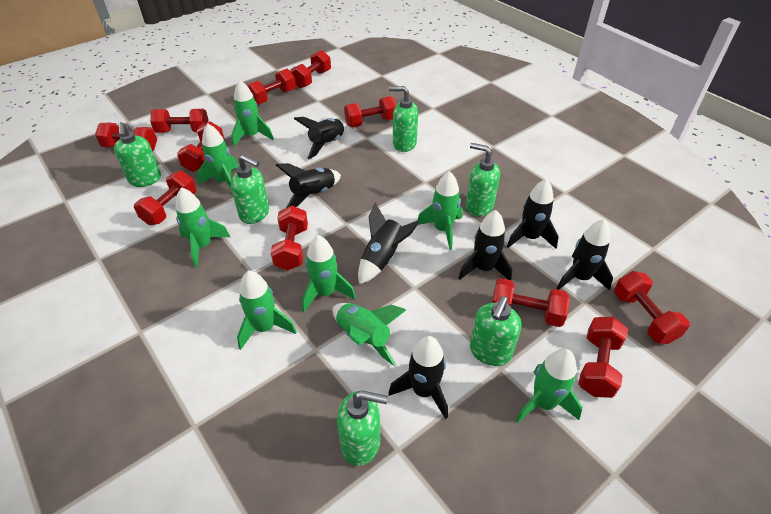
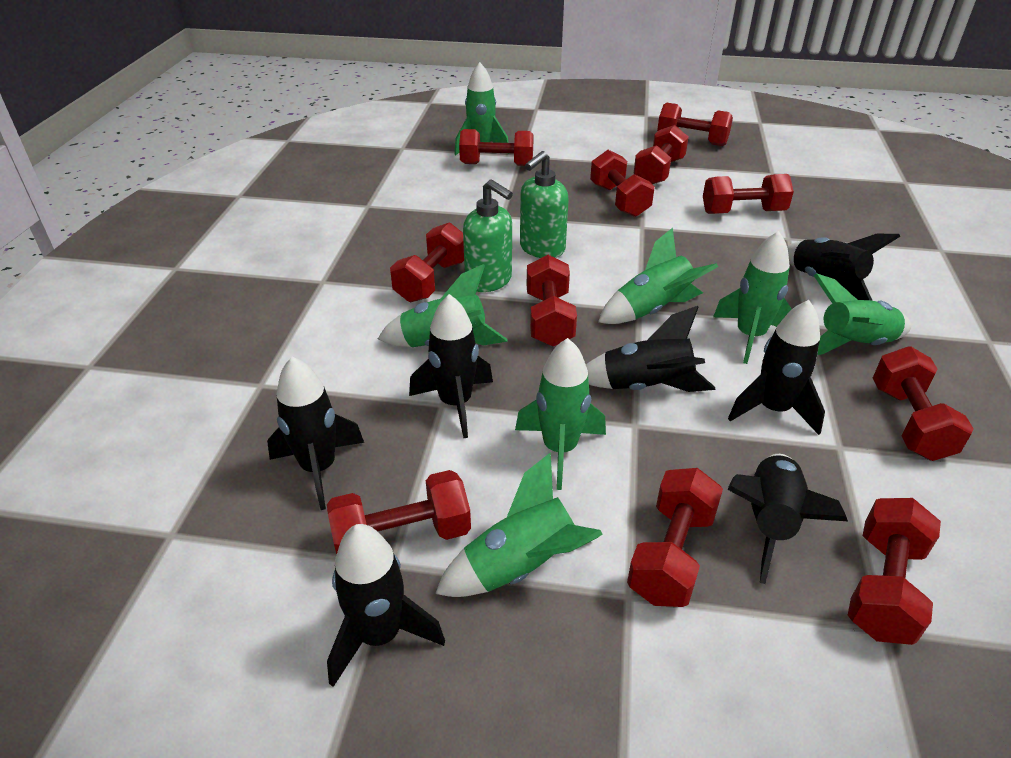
green rocket: 8 -> 7
green soap dispenser: 6 -> 2

